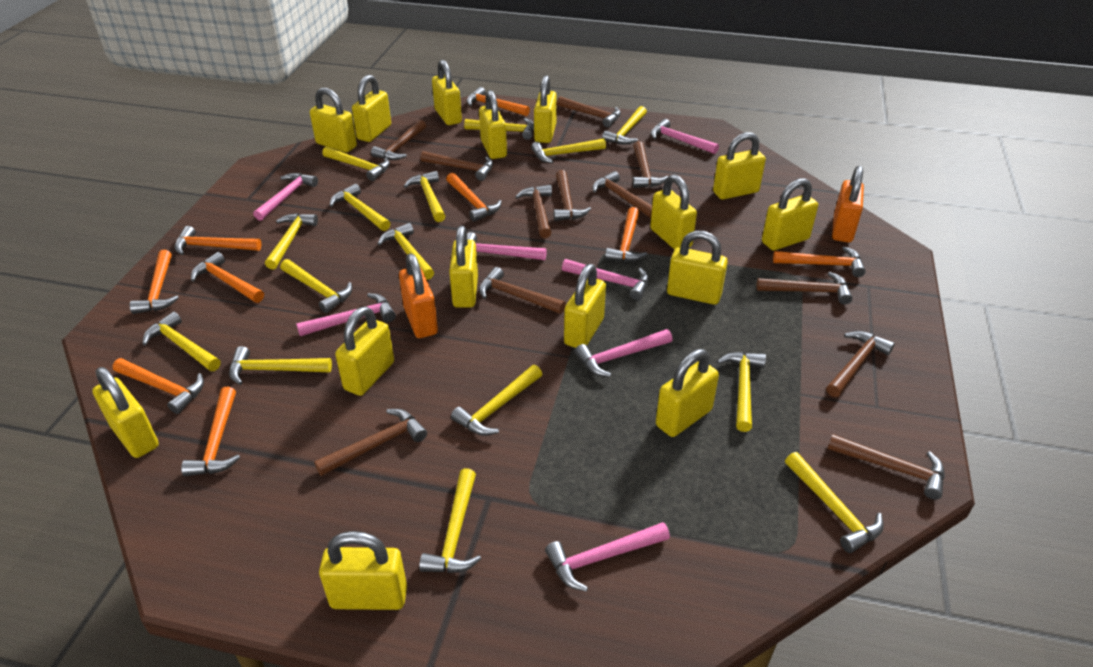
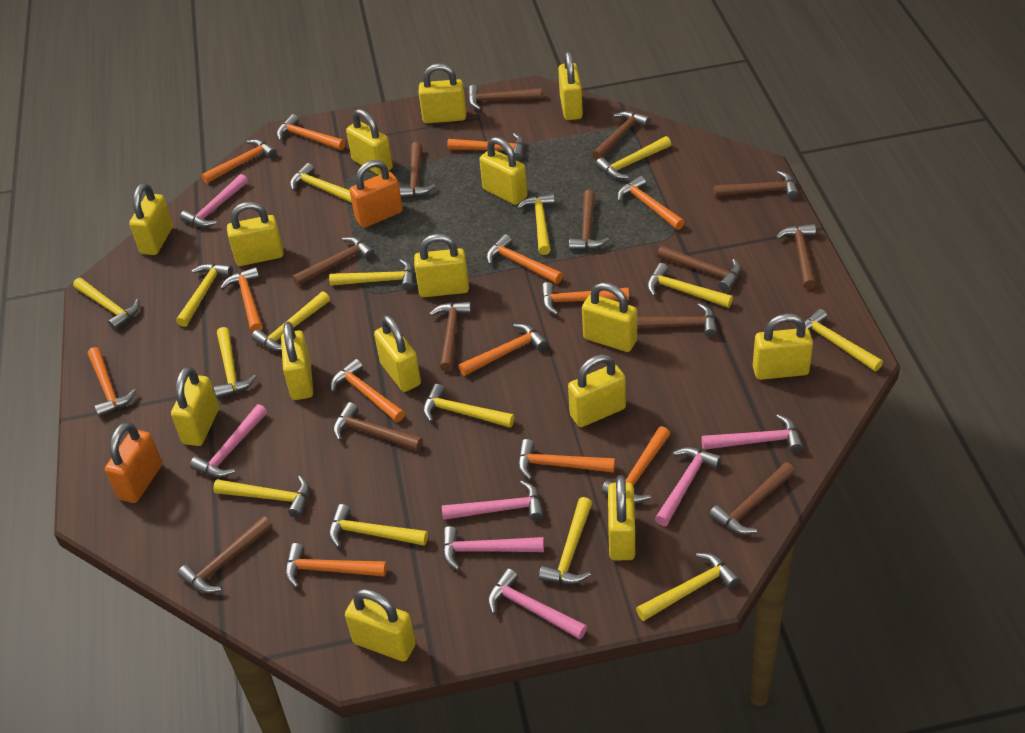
brown hammer: 12 -> 13
orange hammer: 9 -> 13

